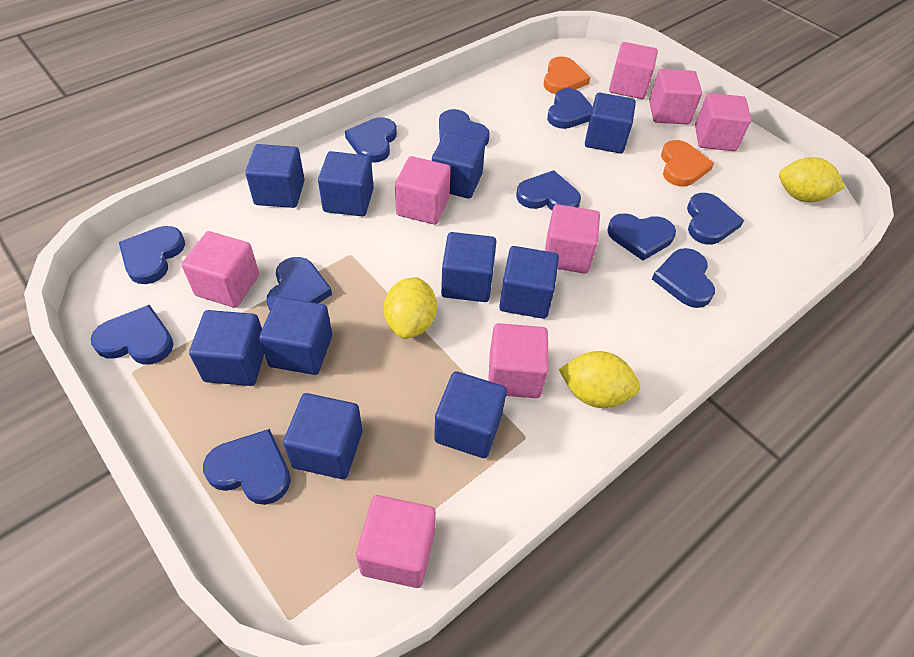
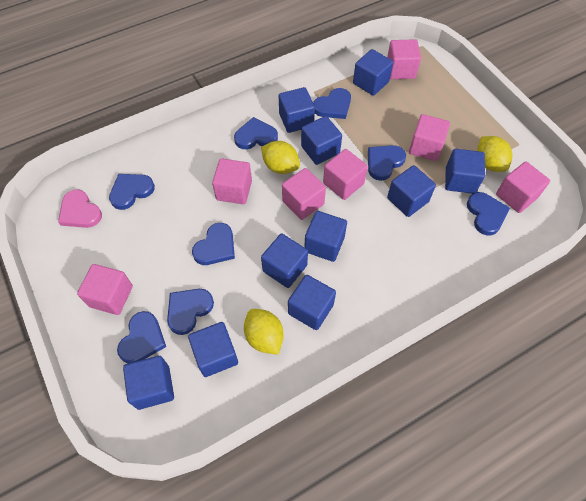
blue heart: 11 -> 8
orange heart: 2 -> 0
pink cube: 8 -> 7
pink heart: 0 -> 1

